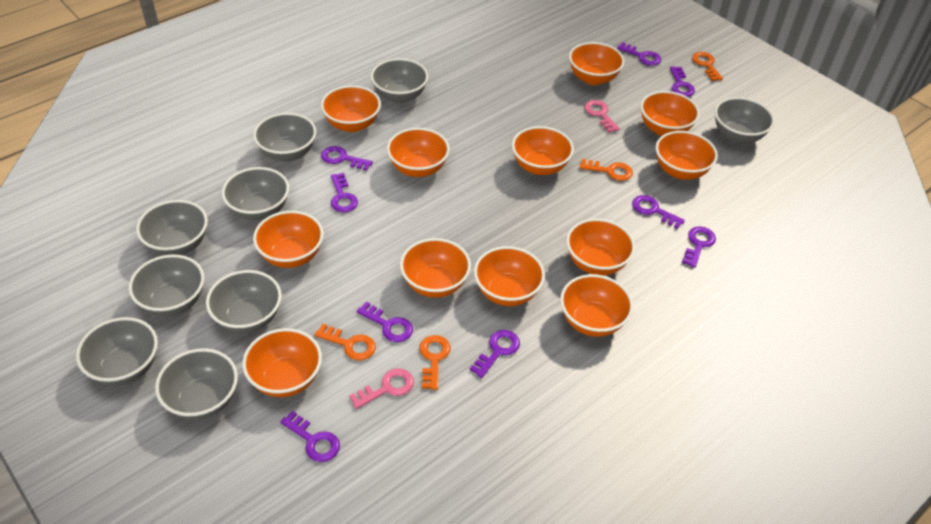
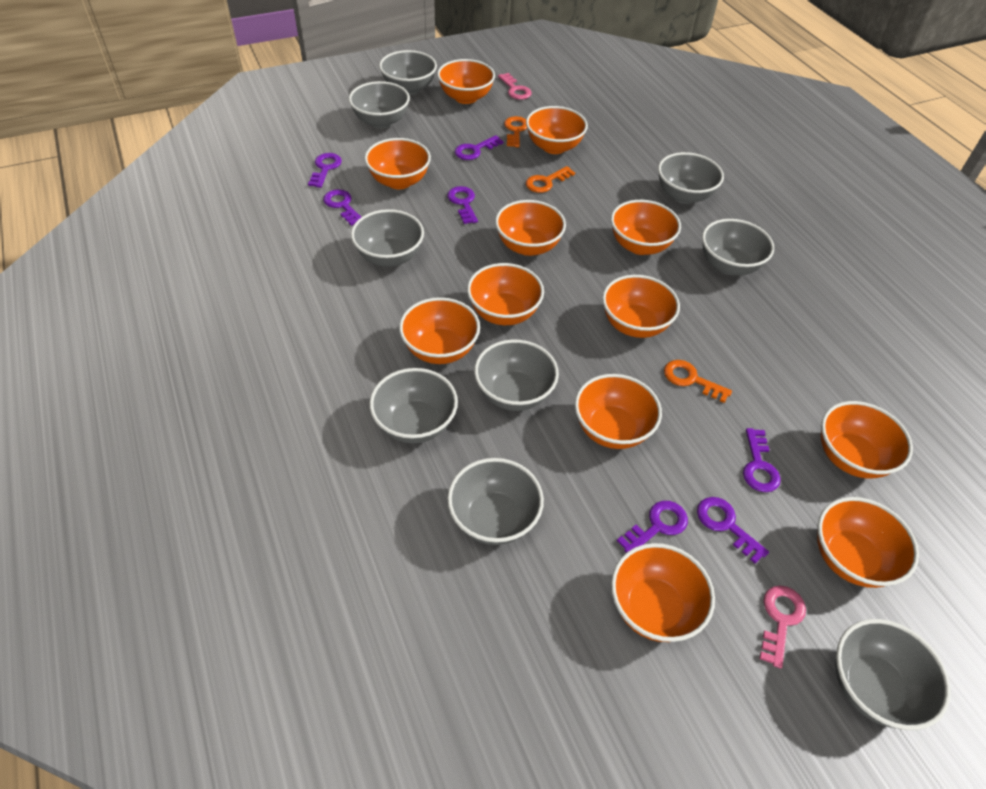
orange key: 4 -> 3
purple key: 9 -> 7

